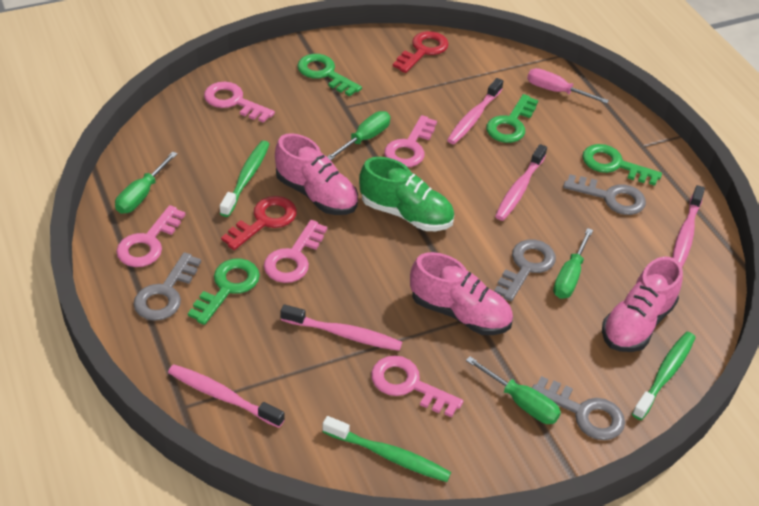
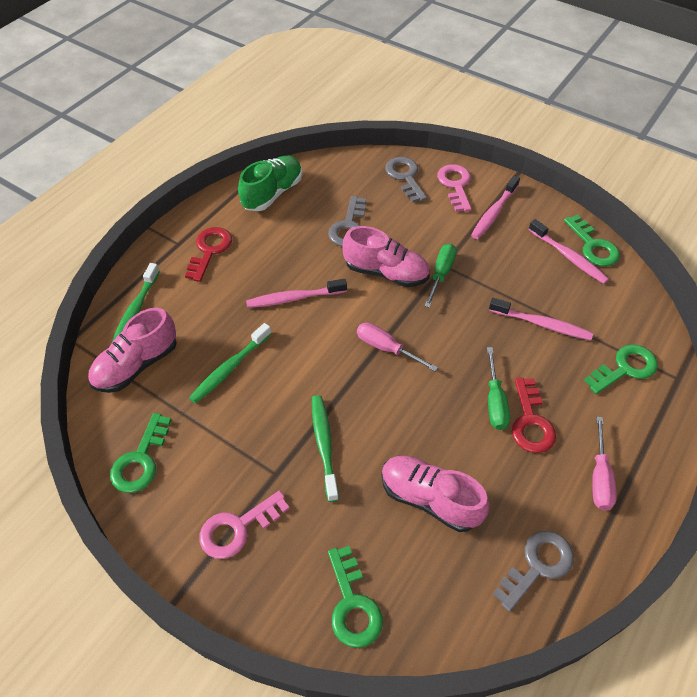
green screwdriver: 4 -> 2
grey key: 4 -> 3
pink key: 5 -> 2
pink screwdriver: 1 -> 2
pink toothbrush: 5 -> 4

